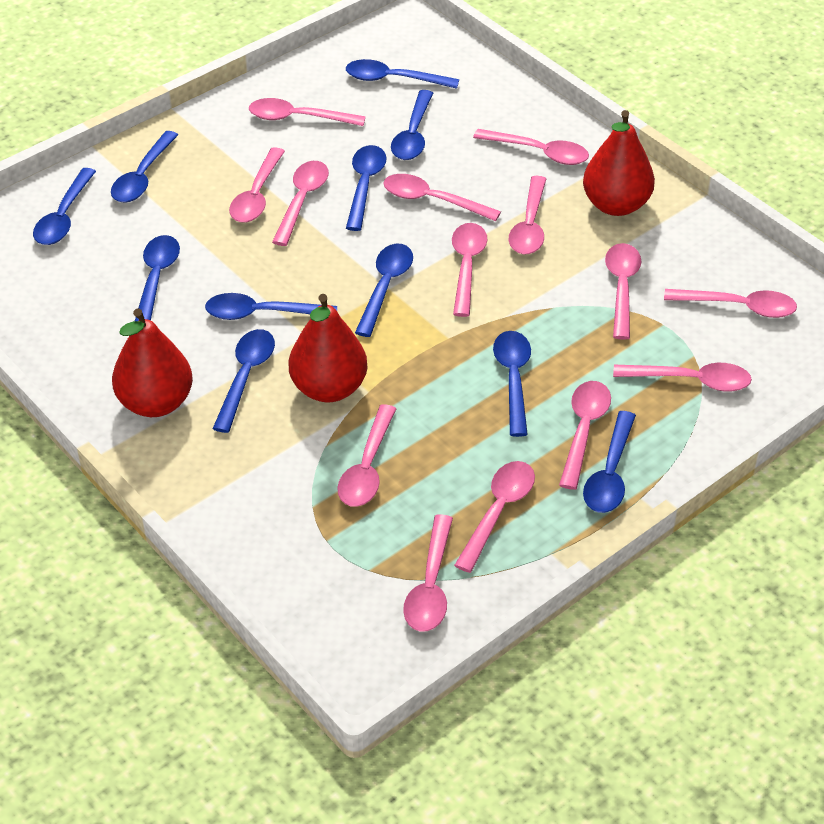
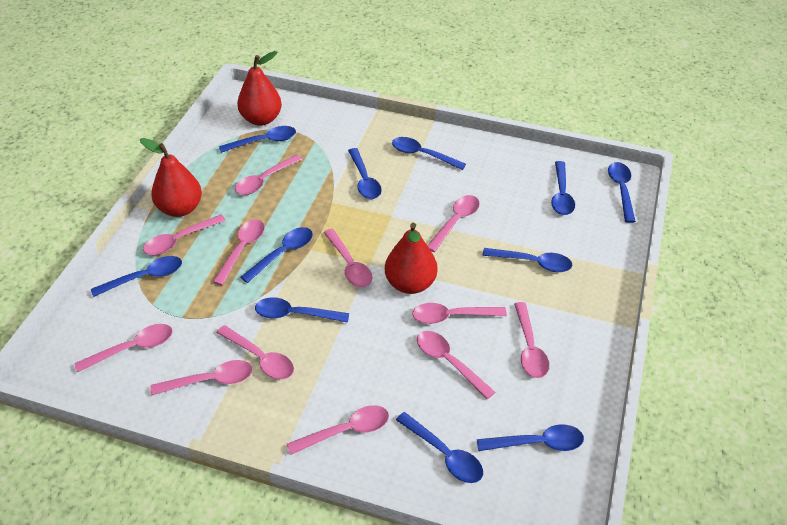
pink spoon: 14 -> 12

